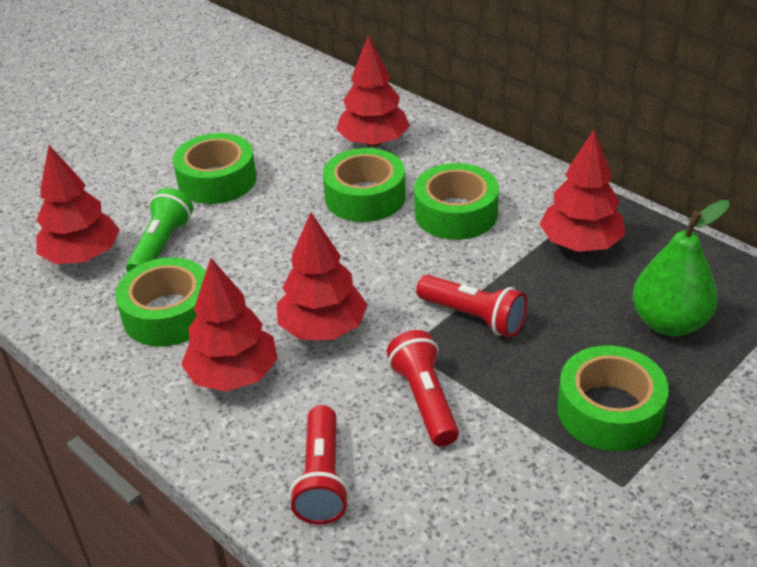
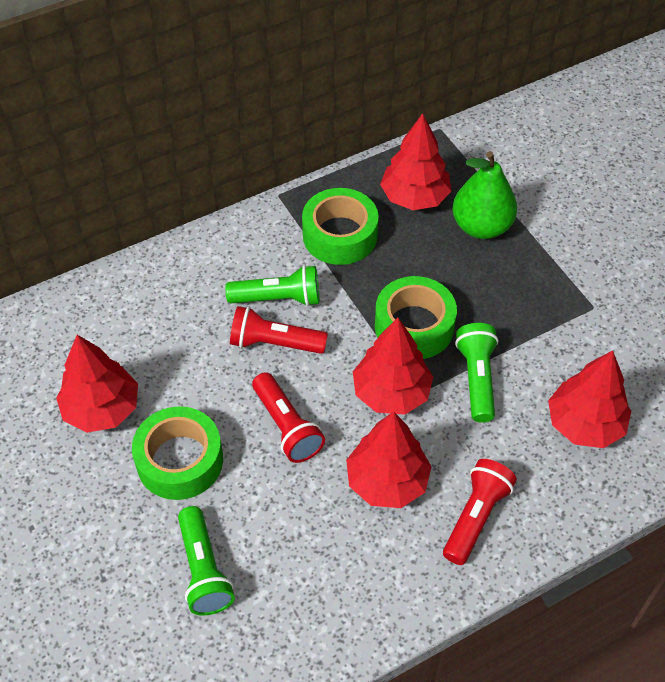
green flashlight: 1 -> 3
green tape: 5 -> 3

